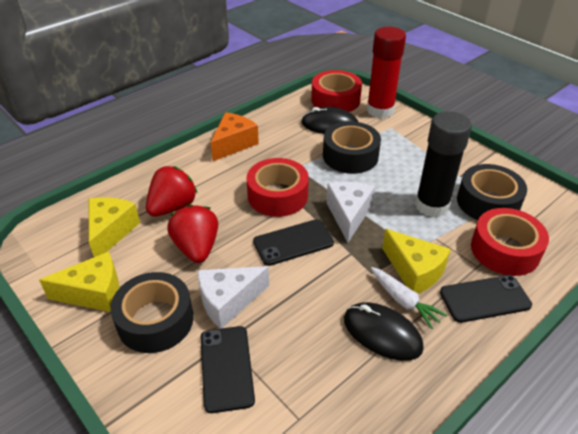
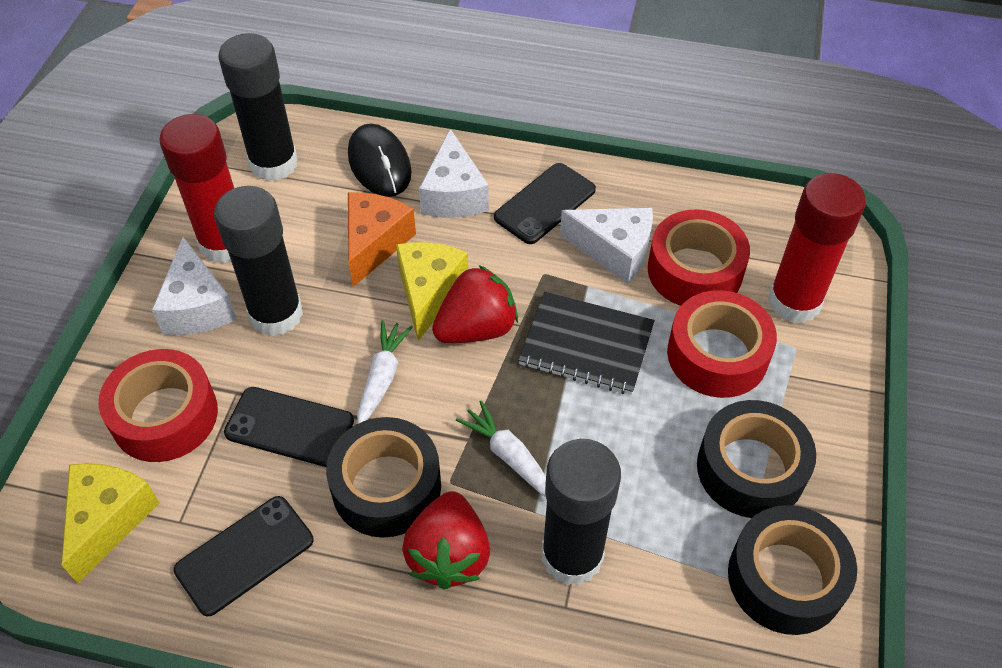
black glue stick: 1 -> 3
black mouse: 2 -> 1
black notebook: 0 -> 1
red glue stick: 1 -> 2
white carrot: 1 -> 2
white cheese: 2 -> 3
yellow cheese: 3 -> 2

